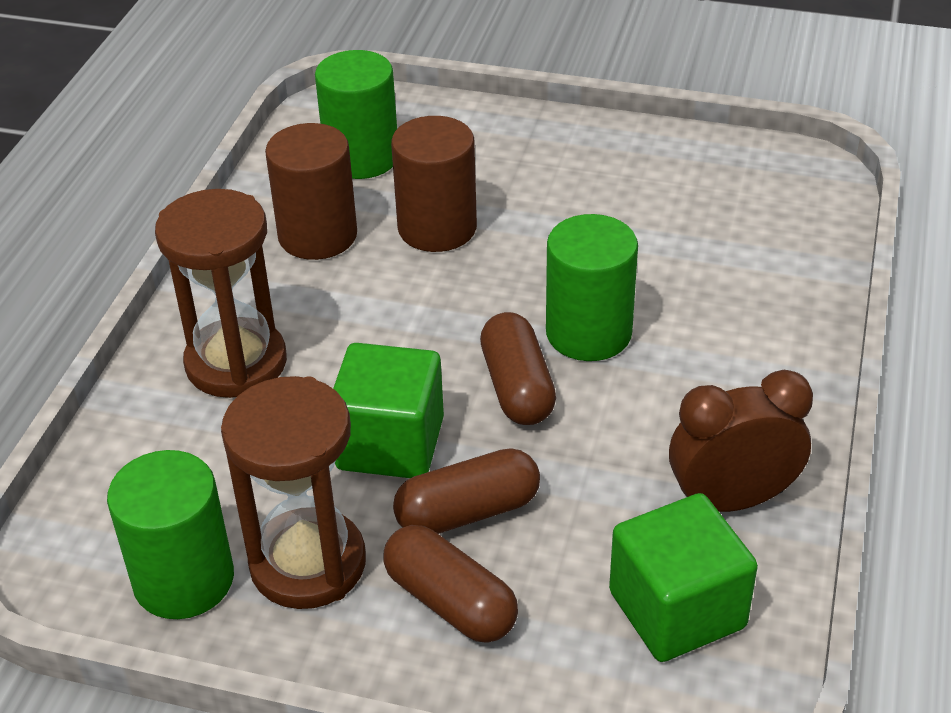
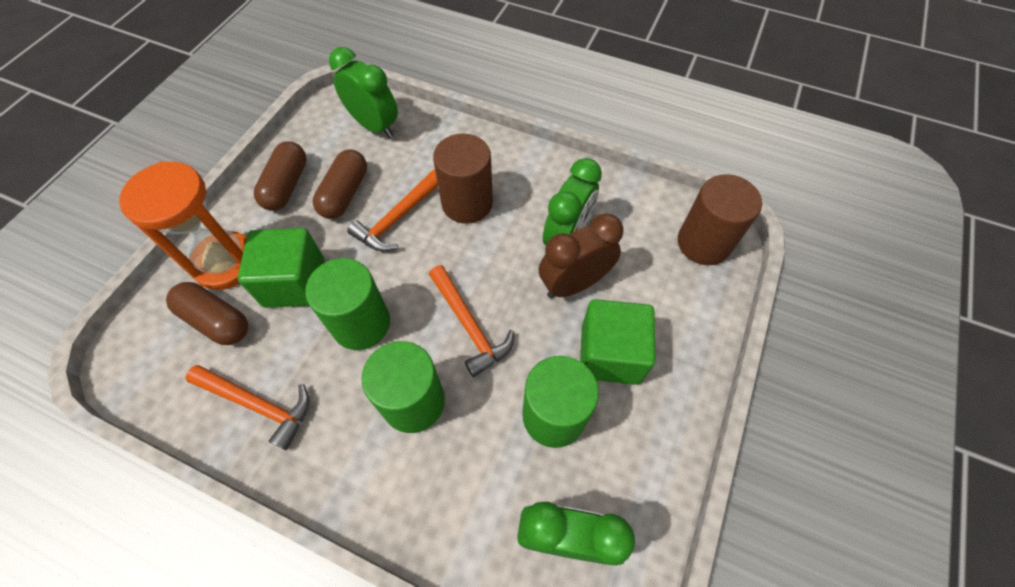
brown hourglass: 2 -> 0
green clock: 0 -> 3
orange hammer: 0 -> 3
orange hourglass: 0 -> 1

